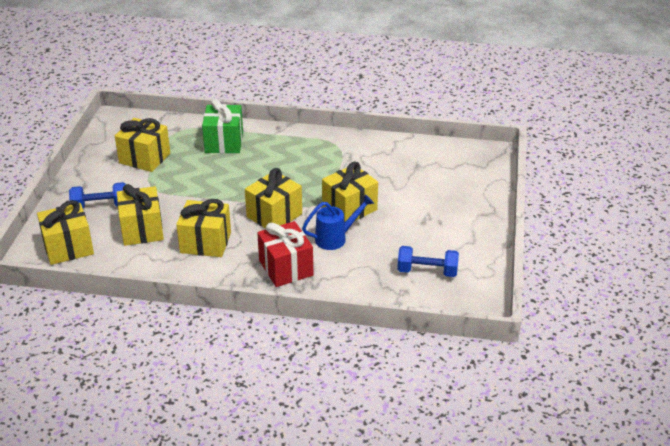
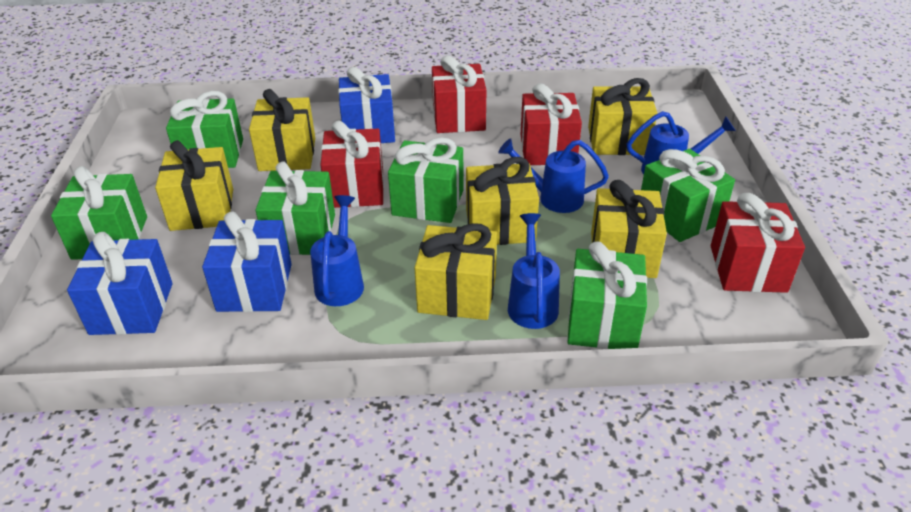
blue dumbbell: 2 -> 0
blue gift: 0 -> 3
blue watering can: 1 -> 4
green gift: 1 -> 6
red gift: 1 -> 4

